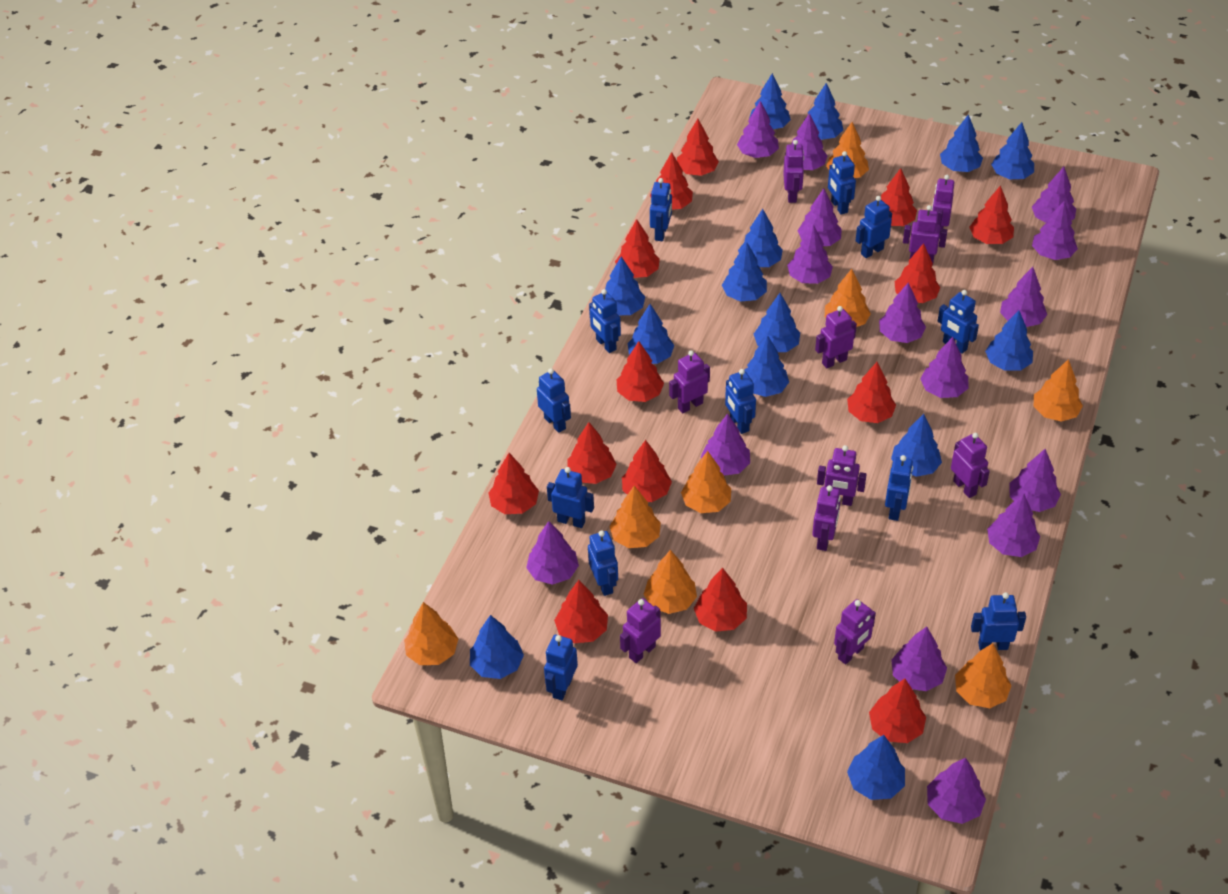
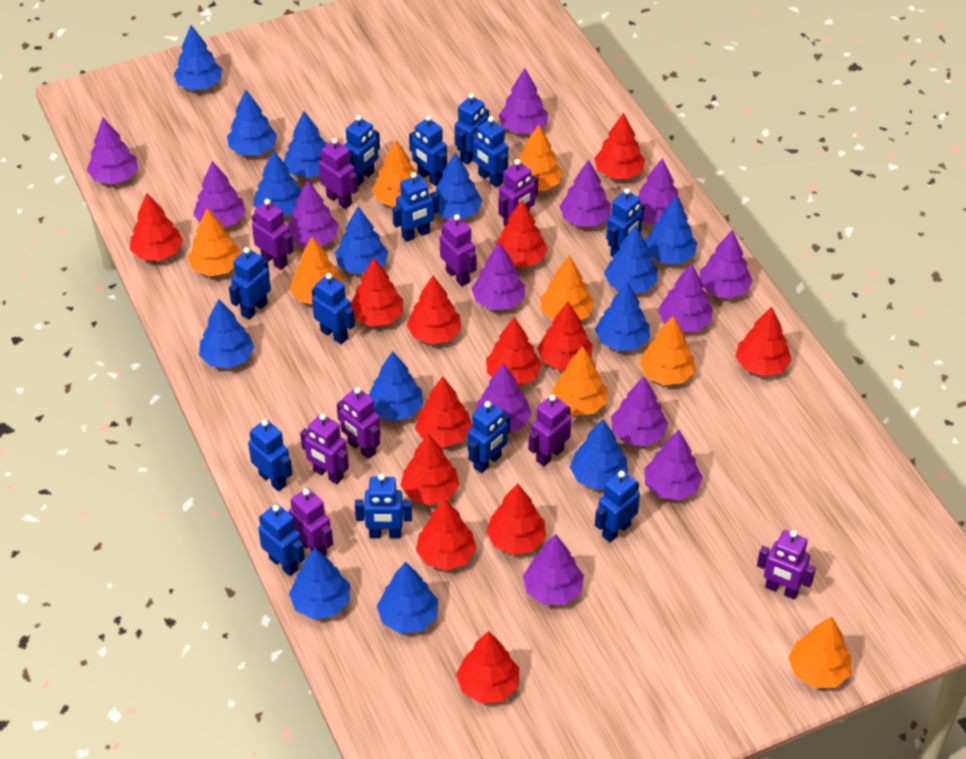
blue robot: 12 -> 13
purple robot: 10 -> 9
purple tree: 15 -> 13
red tree: 14 -> 13

